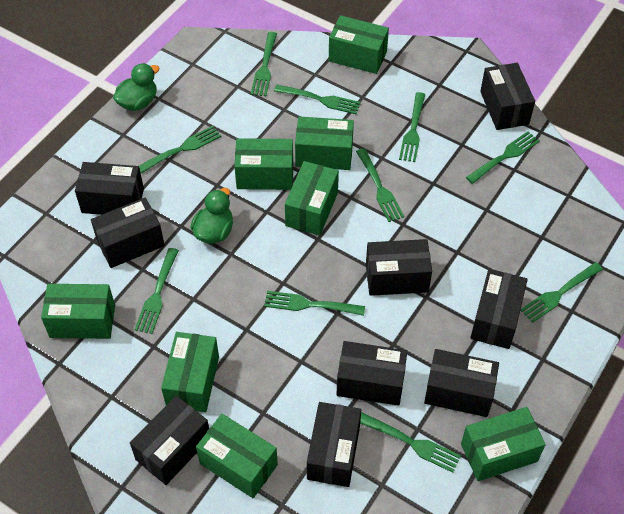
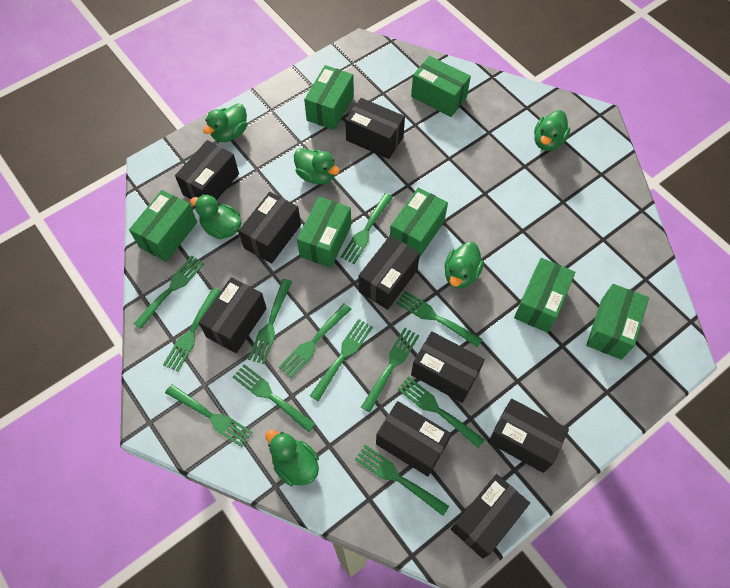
green box: 8 -> 7
green duck: 2 -> 6
green fork: 10 -> 12

